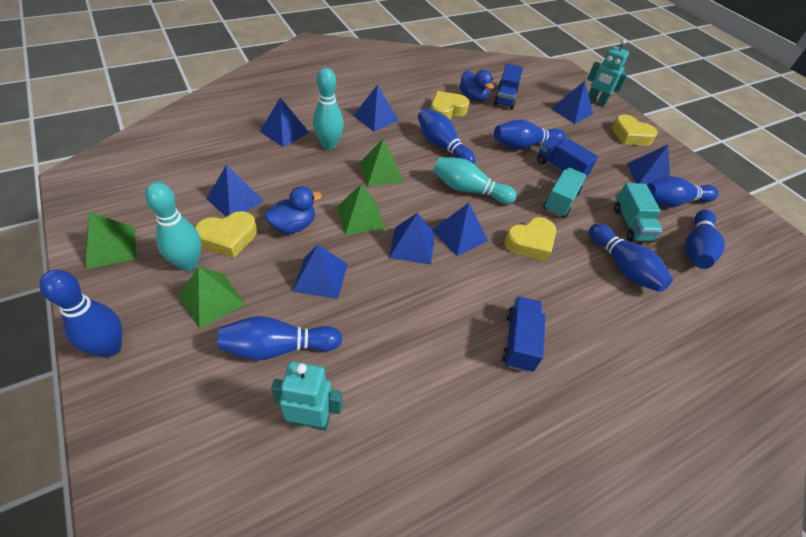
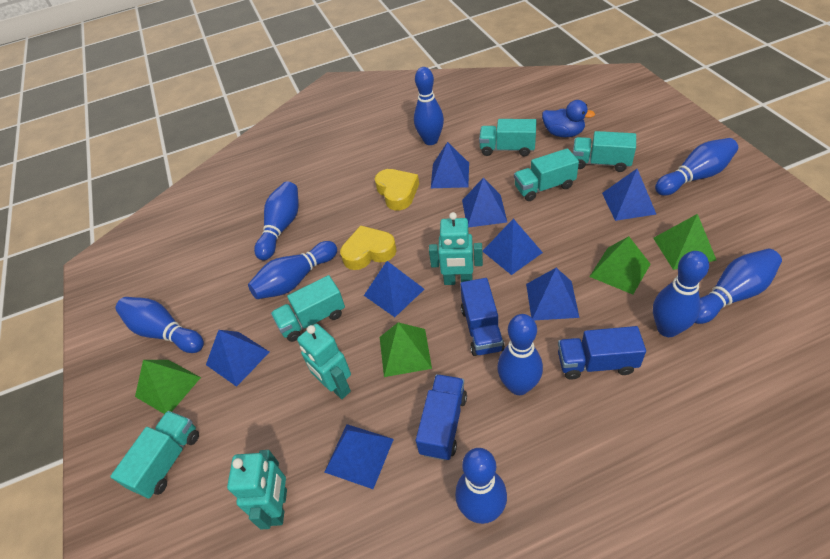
blue bowling pin: 7 -> 9
blue duck: 2 -> 1
turquoise bowling pin: 3 -> 0
turquoise robot: 2 -> 3
turquoise truck: 2 -> 5
yellow heart: 4 -> 2

